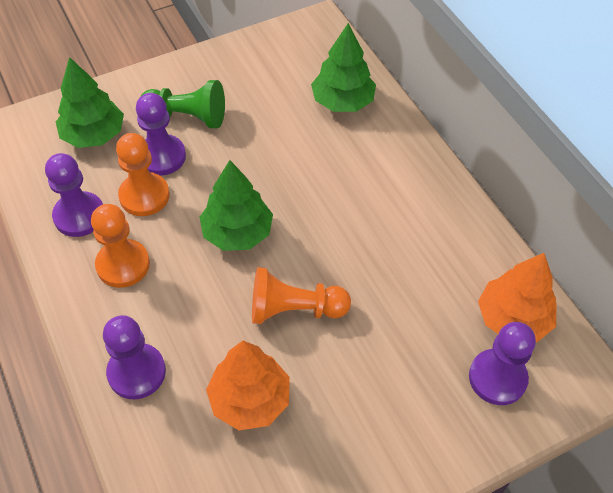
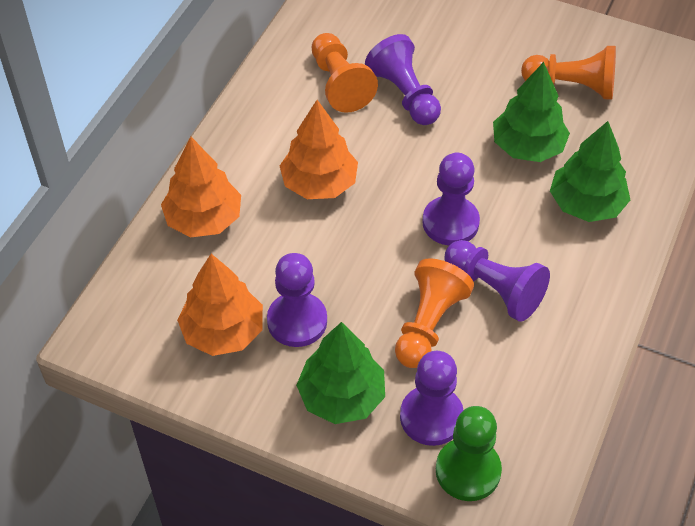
orange tree: 2 -> 3
purple pawn: 4 -> 5

